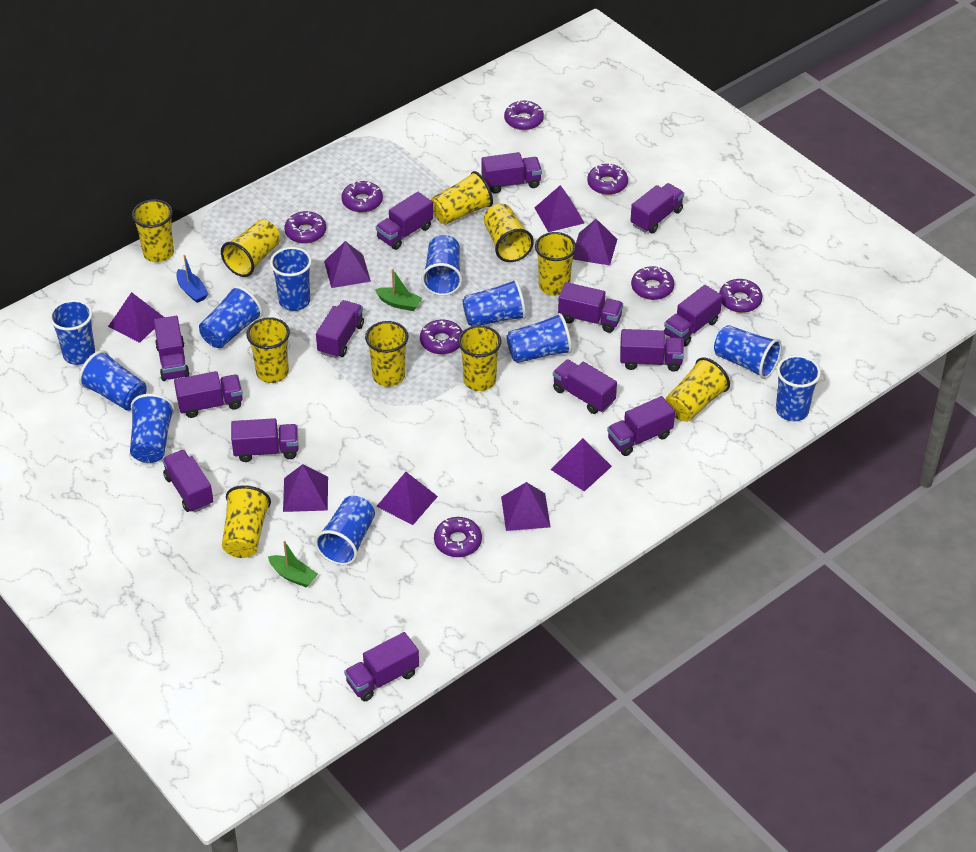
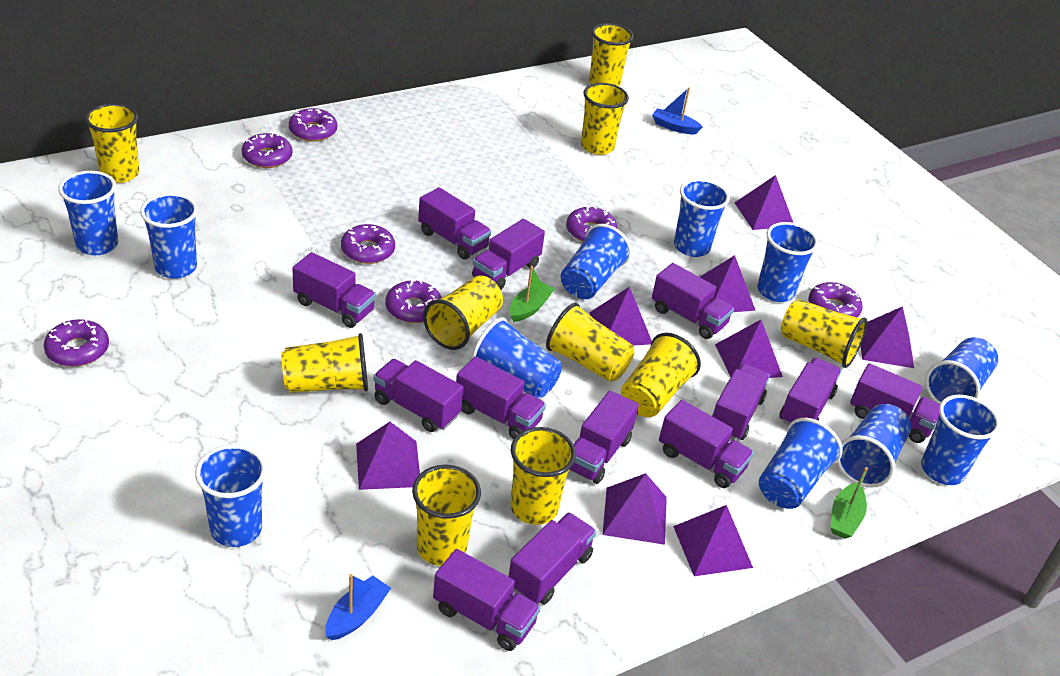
blue boat: 1 -> 2
purple donut: 8 -> 7
purple truck: 14 -> 13

